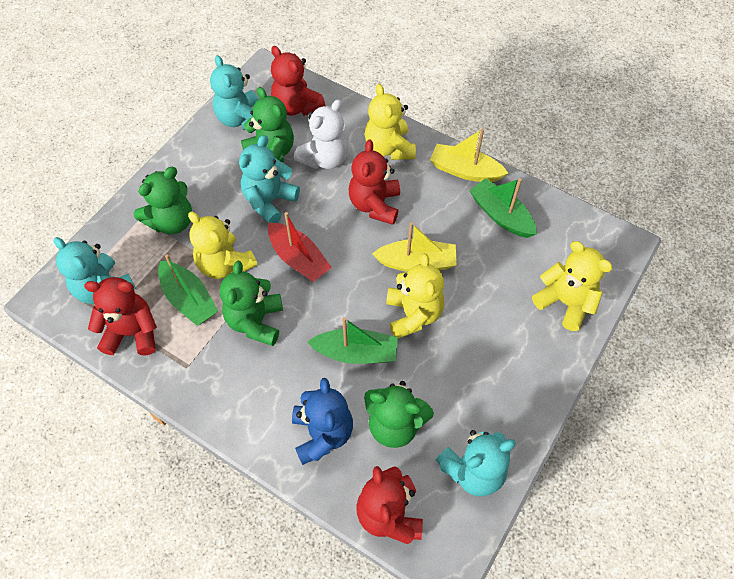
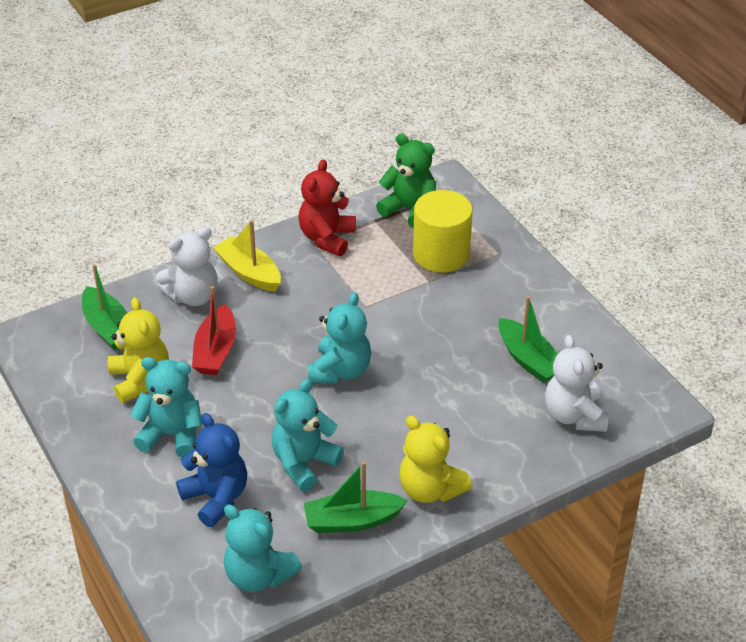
green teddy bear: 4 -> 1
red teddy bear: 4 -> 1
white teddy bear: 1 -> 2
yellow boat: 2 -> 1
yellow cylinder: 0 -> 1
yellow teddy bear: 4 -> 2

